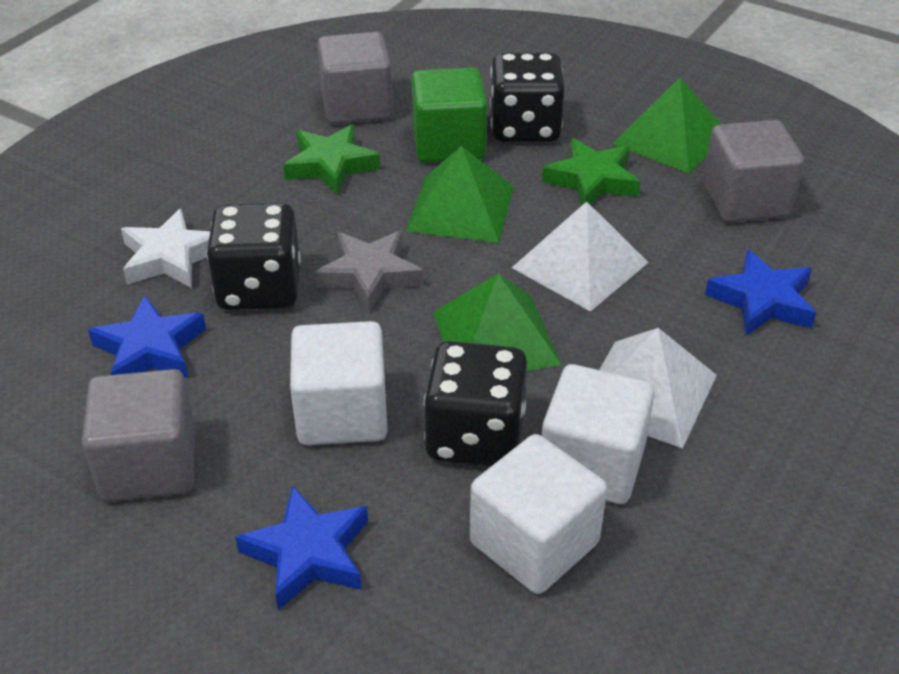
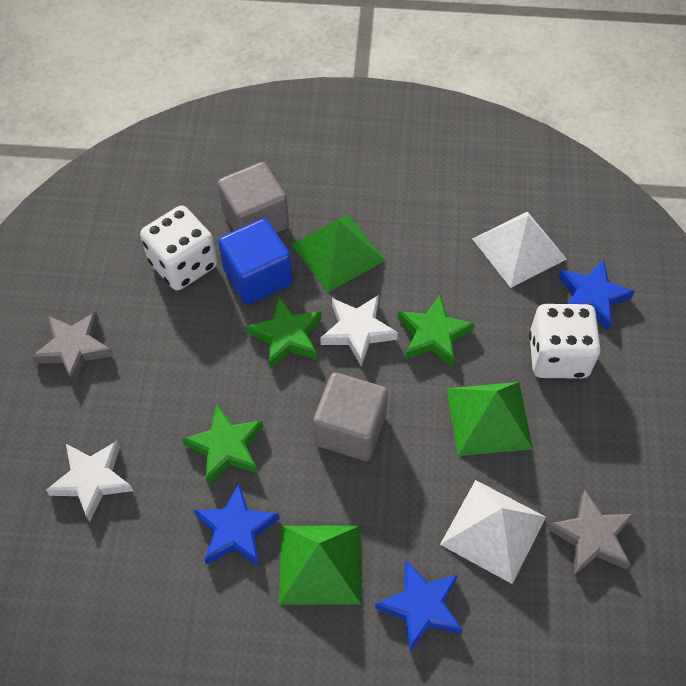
black dice: 3 -> 0
blue cube: 0 -> 1
green cube: 1 -> 0
green star: 2 -> 3
grey cube: 3 -> 2
grey star: 1 -> 2
white cube: 3 -> 0
white dice: 0 -> 2
white star: 1 -> 2

